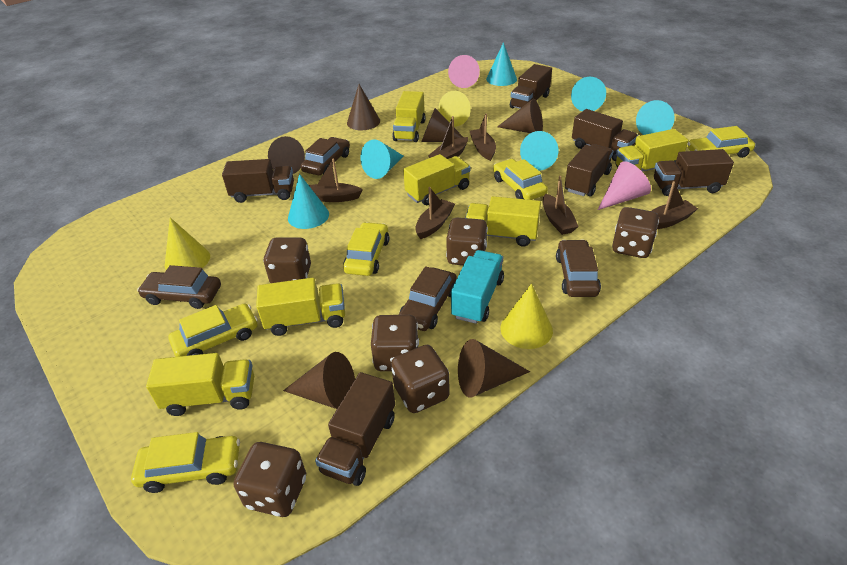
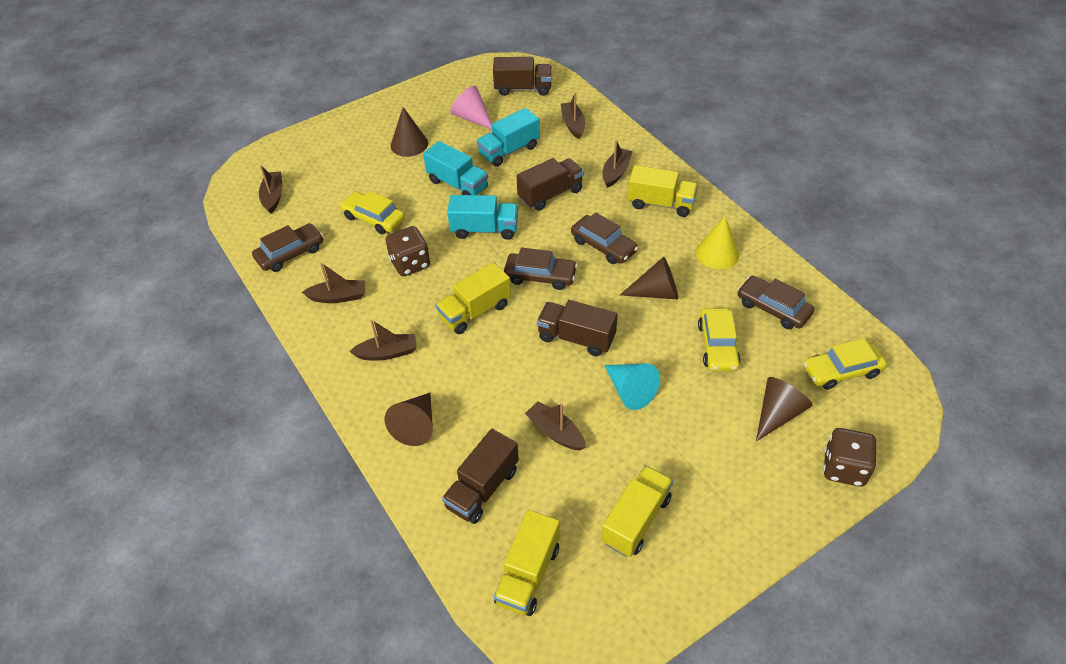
brown cone: 6 -> 4
brown dice: 6 -> 2
brown truck: 6 -> 4
pink cone: 2 -> 1
turquoise cone: 6 -> 1
turquoise truck: 1 -> 3
yellow car: 5 -> 3
yellow cone: 3 -> 1
yellow truck: 6 -> 4

